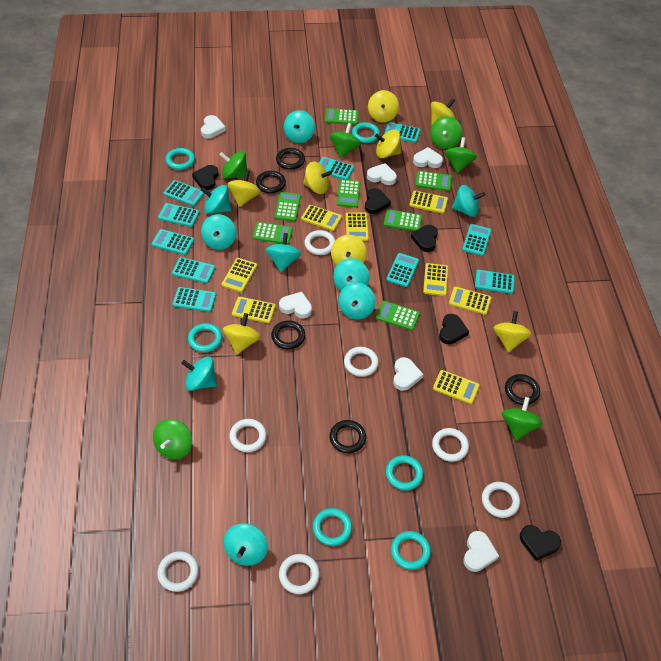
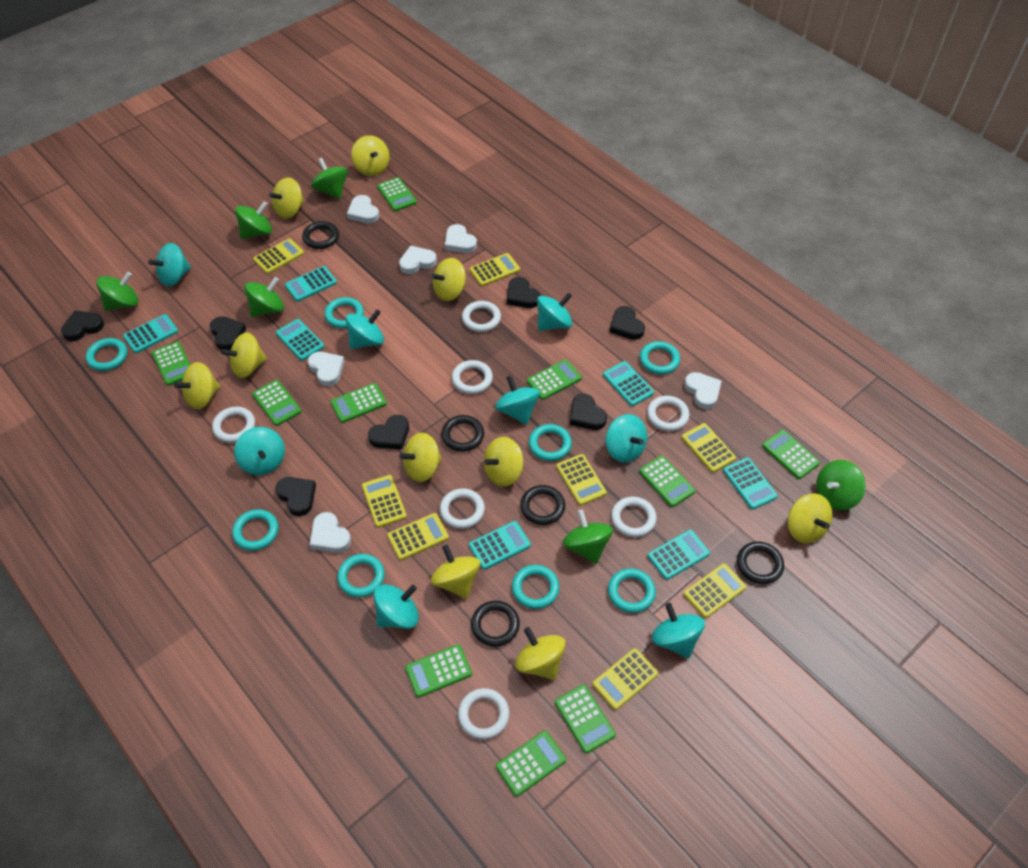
black heart: 5 -> 7
green calculator: 7 -> 10
turquoise calculator: 10 -> 7
turquoise ring: 6 -> 8
turquoise spinning top: 9 -> 8
yellow spinning top: 8 -> 10

